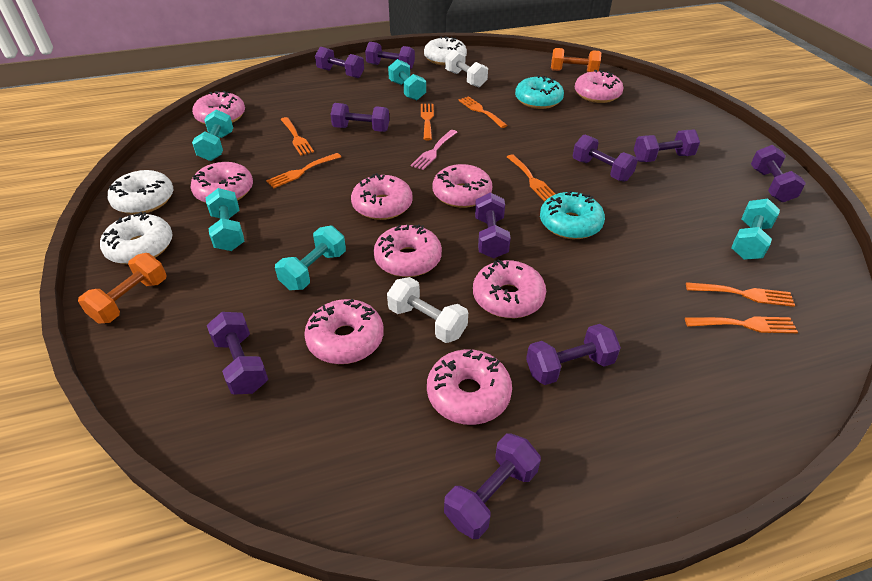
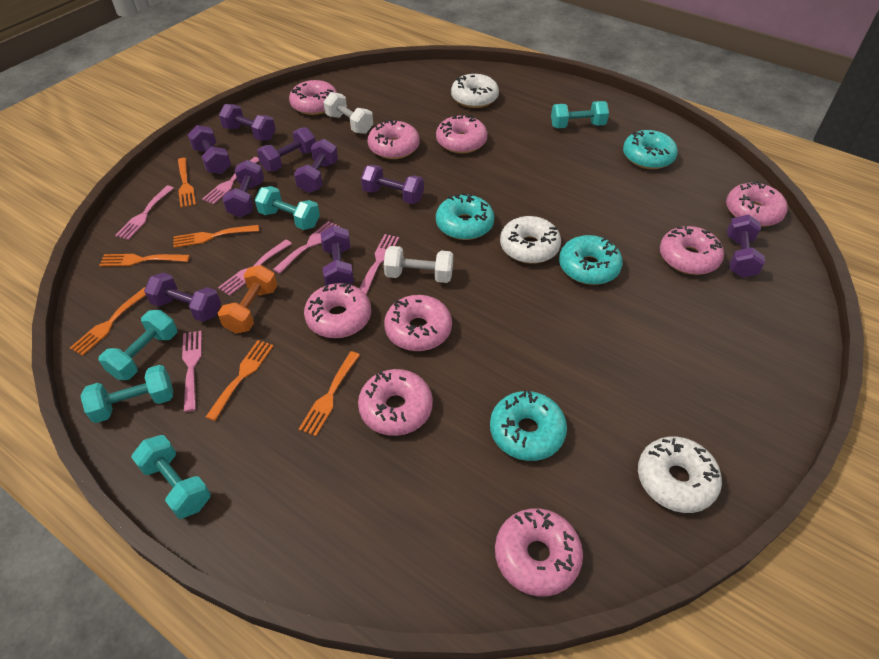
orange dumbbell: 2 -> 1
orange fork: 7 -> 6
pink fork: 1 -> 6
purple dumbbell: 10 -> 9
turquoise donut: 2 -> 4

